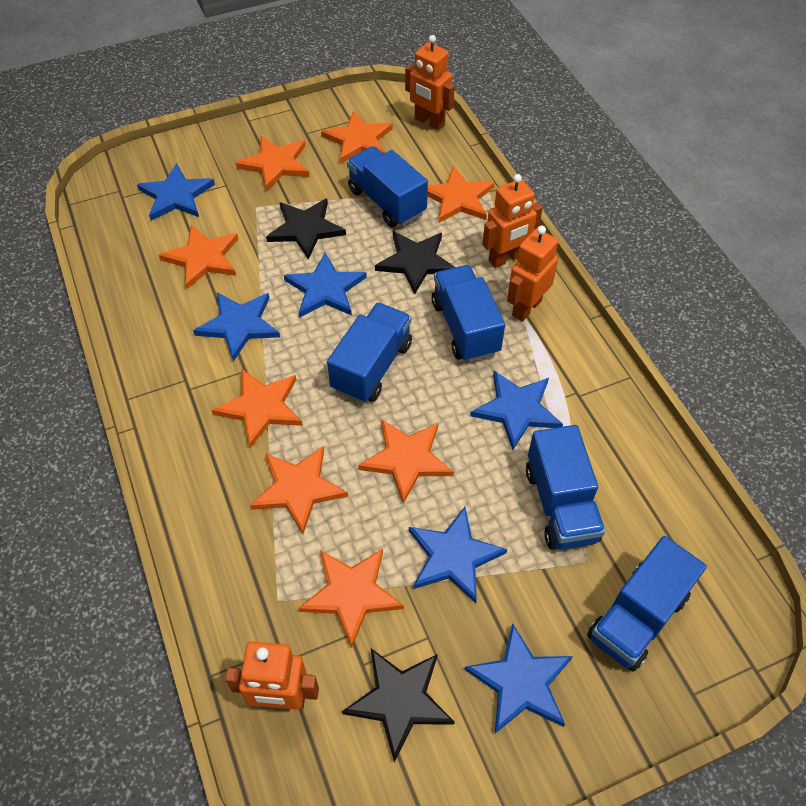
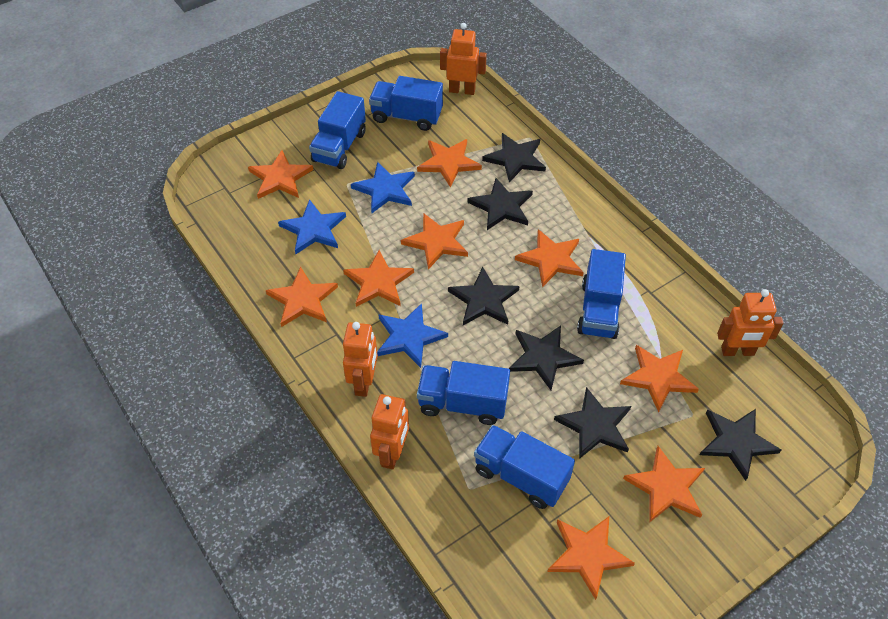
black star: 3 -> 6
blue star: 6 -> 3
orange star: 8 -> 9

